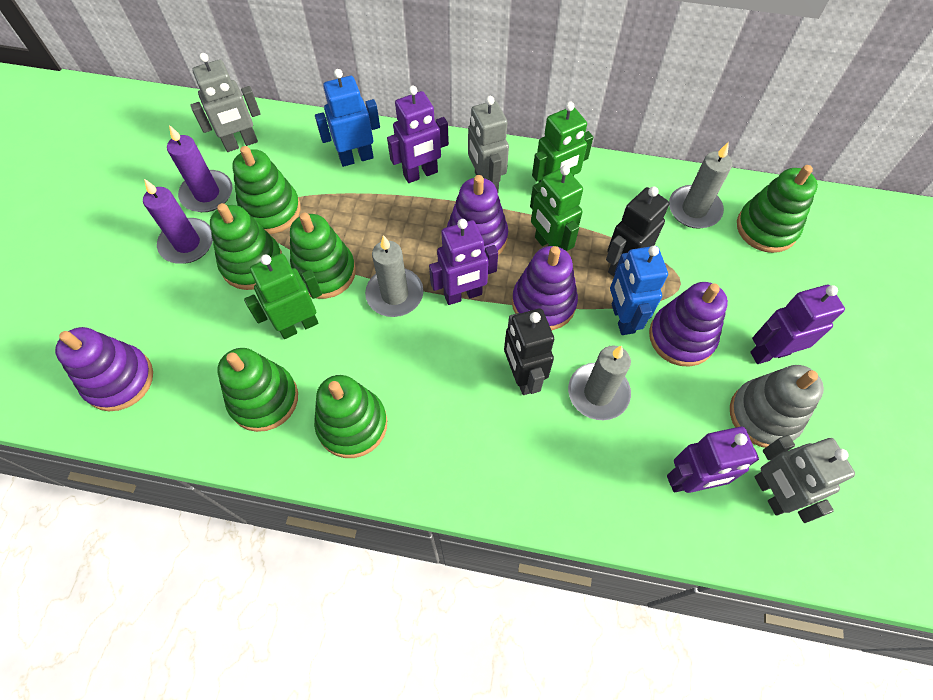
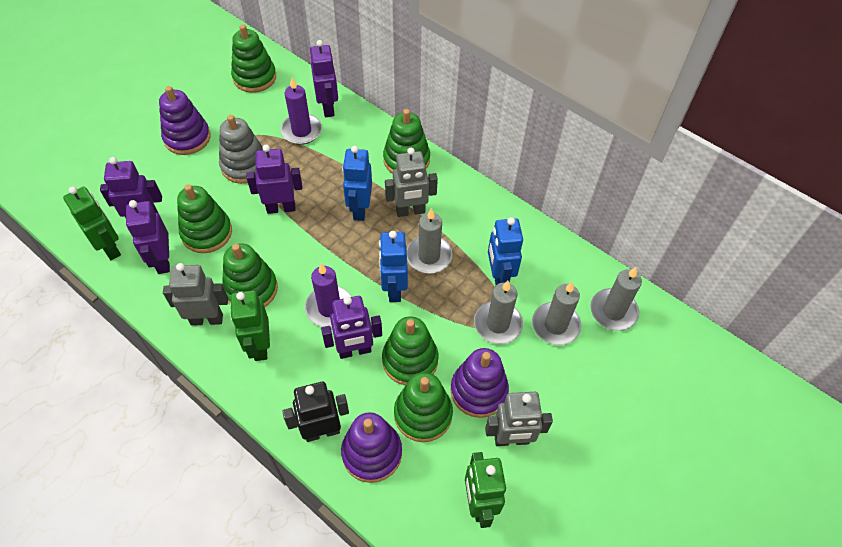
black robot: 2 -> 1
blue robot: 2 -> 3
grey candle: 3 -> 4
purple robot: 4 -> 5
purple stacking toy: 4 -> 3

